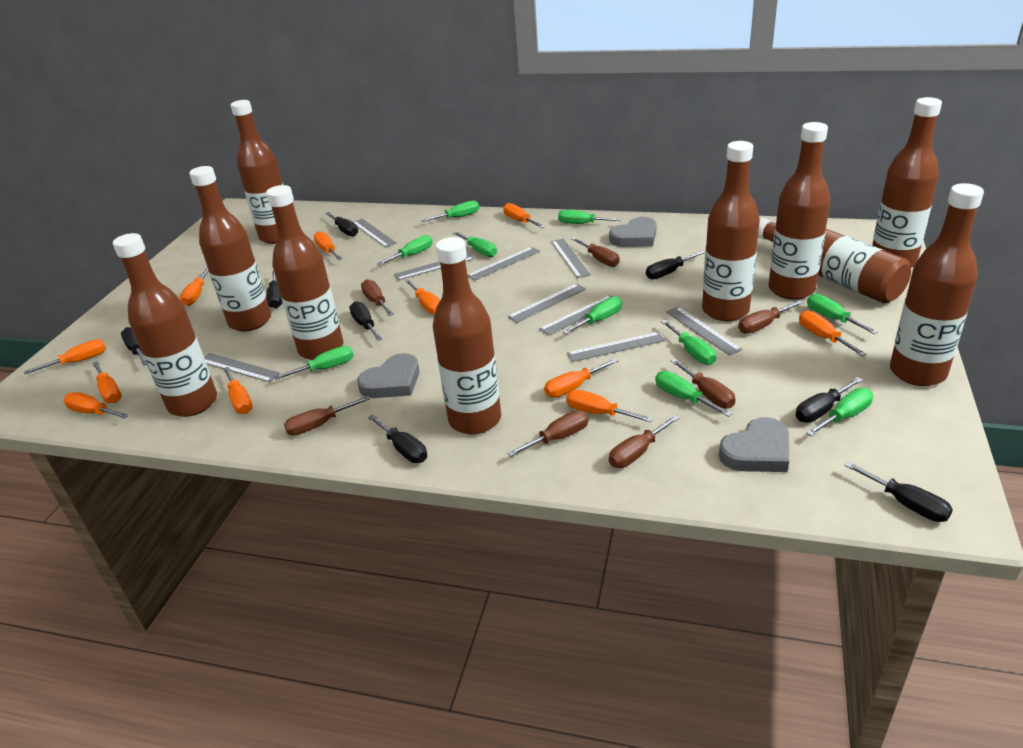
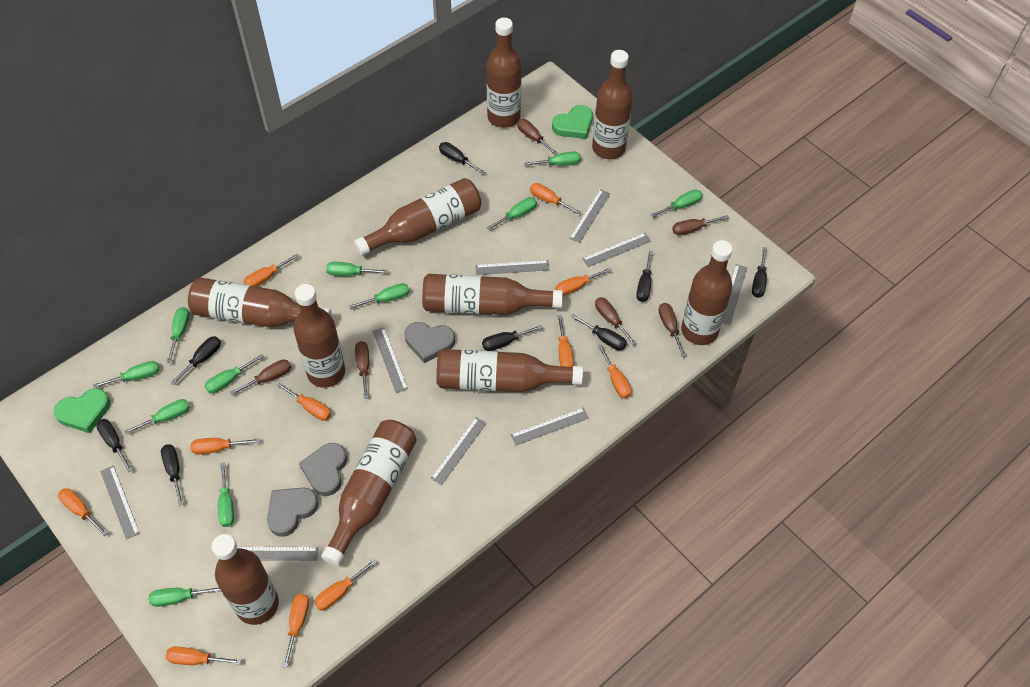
brown screwdriver: 7 -> 6
green heart: 0 -> 2
green screwdriver: 10 -> 11

